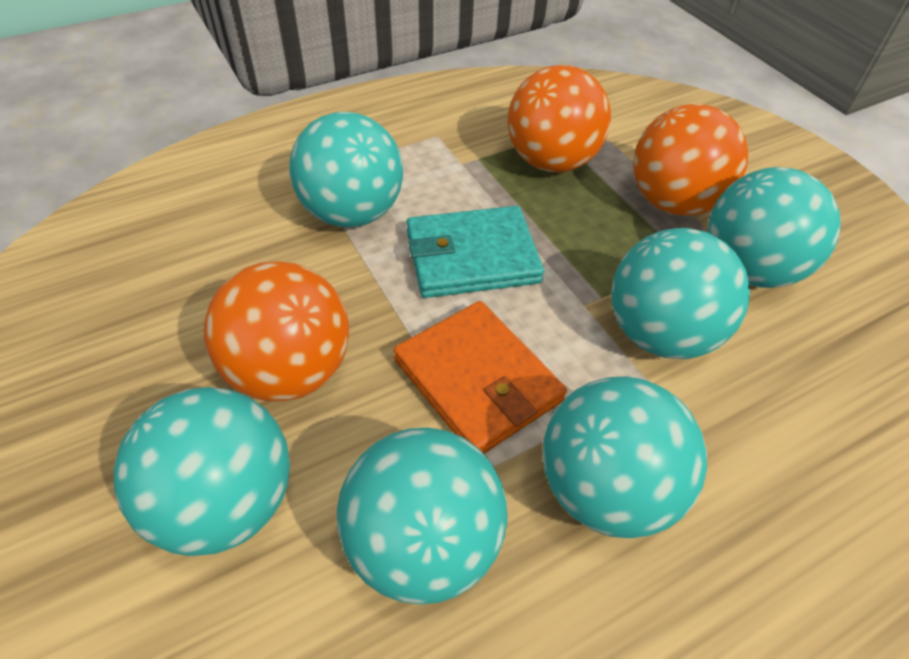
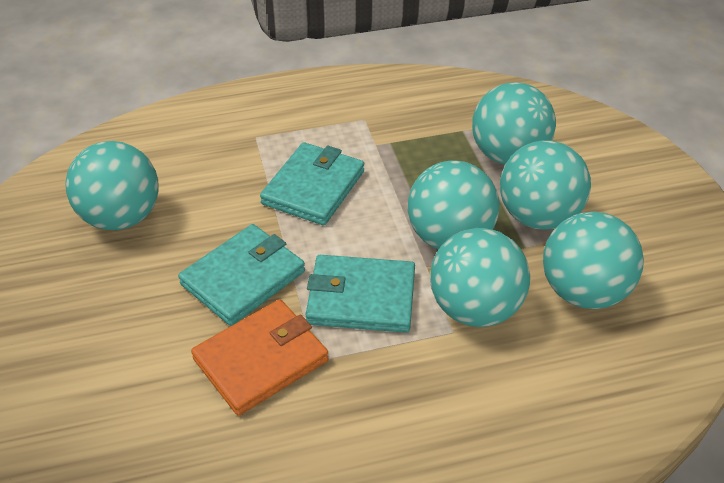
orange ball: 3 -> 0
turquoise wallet: 1 -> 3

